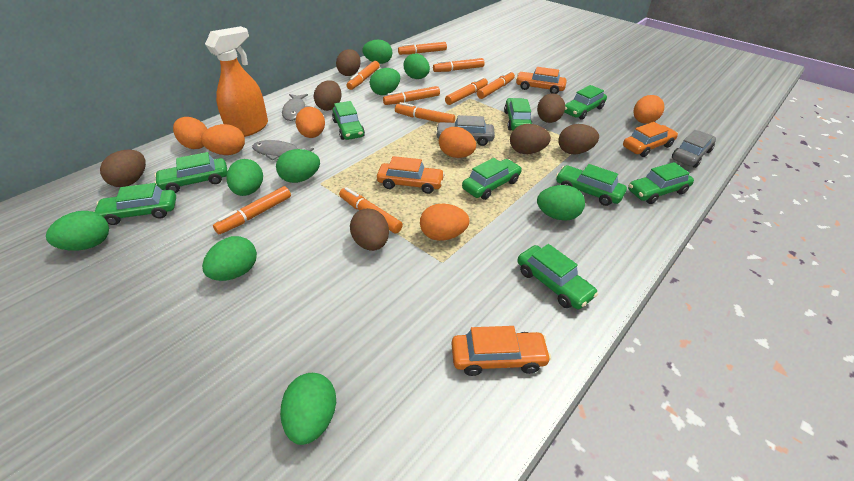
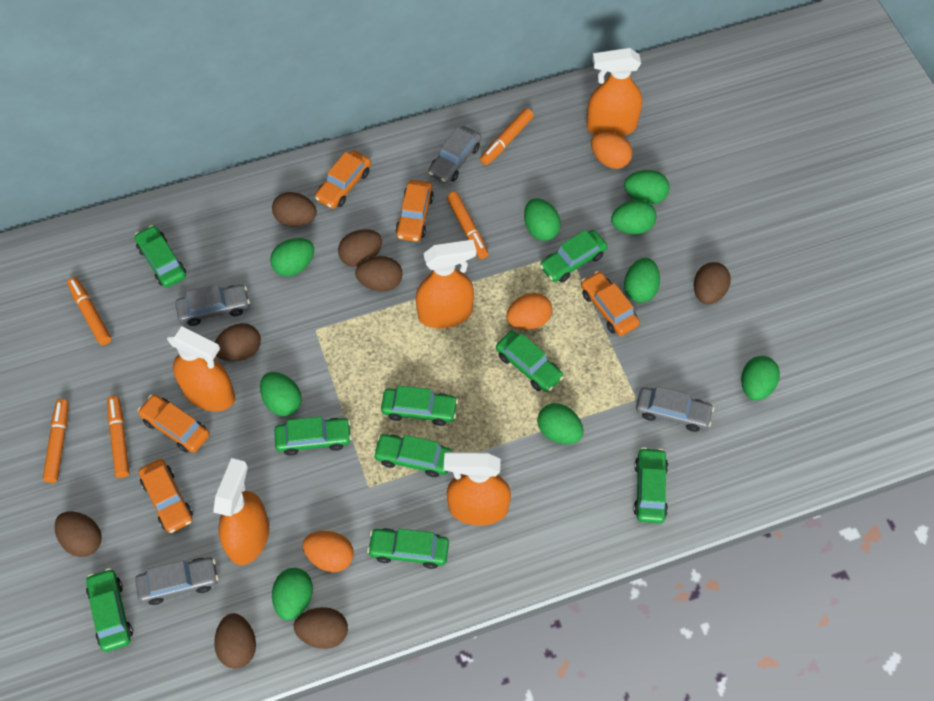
brown egg: 7 -> 8
grey car: 2 -> 4
grey fish: 2 -> 0
orange car: 4 -> 5
orange egg: 6 -> 3
orange marker: 9 -> 5
orange spray bottle: 1 -> 5

